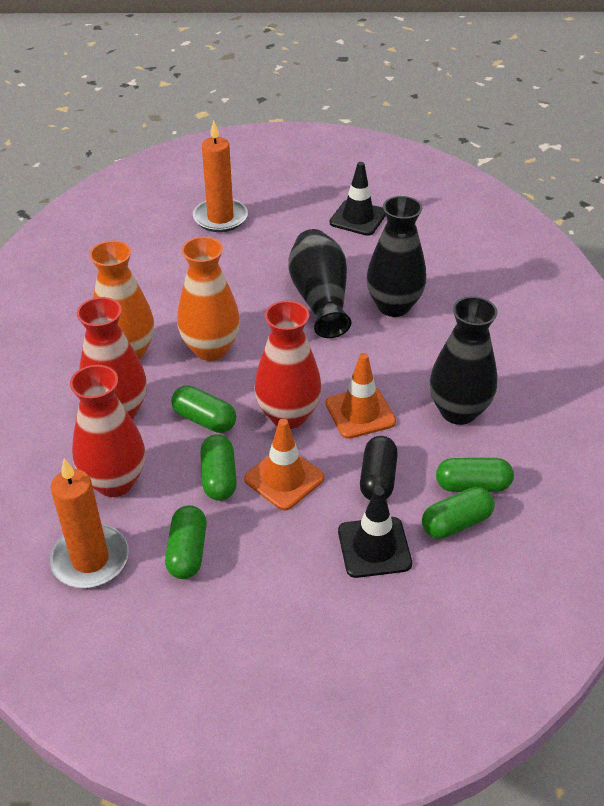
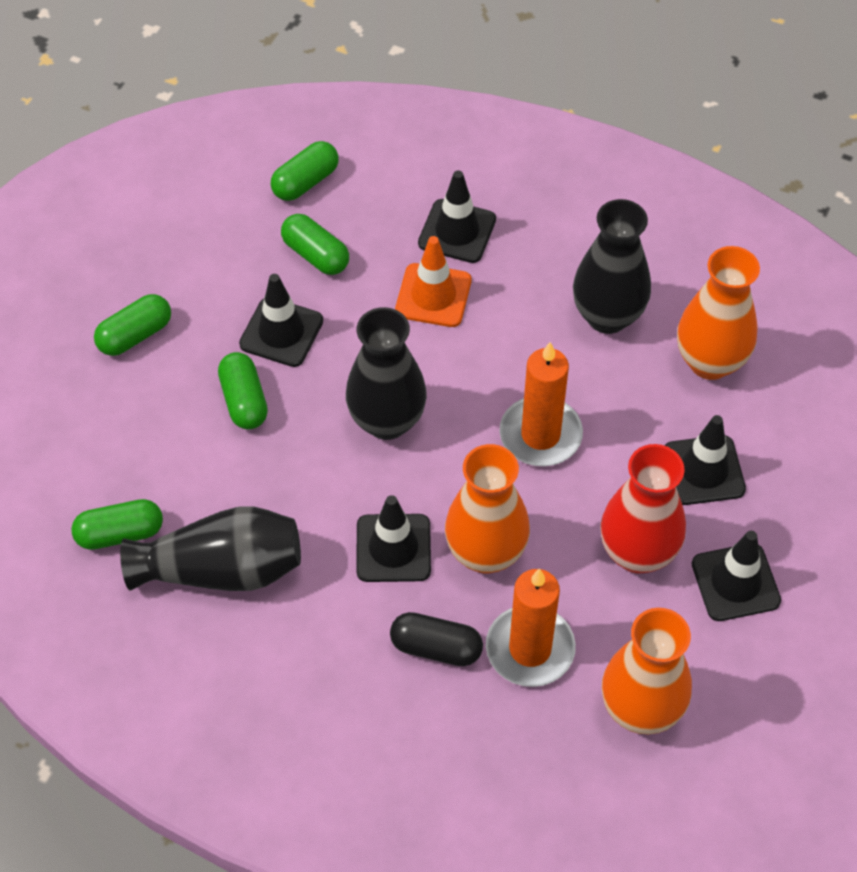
black traffic cone: 2 -> 5
orange traffic cone: 2 -> 1
orange vase: 2 -> 3
red vase: 3 -> 1

